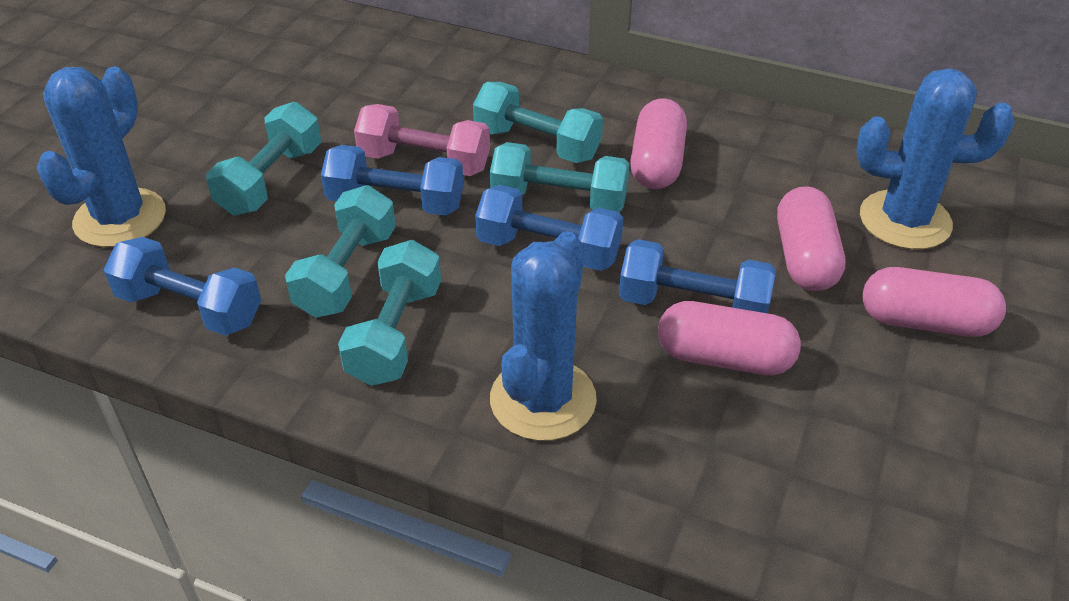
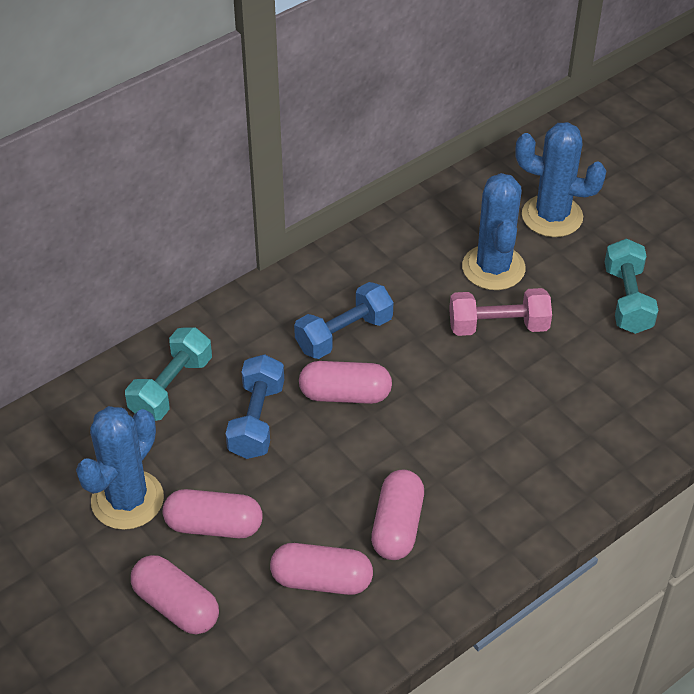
blue dumbbell: 4 -> 2
pink capsule: 4 -> 5
turquoise dumbbell: 5 -> 2

